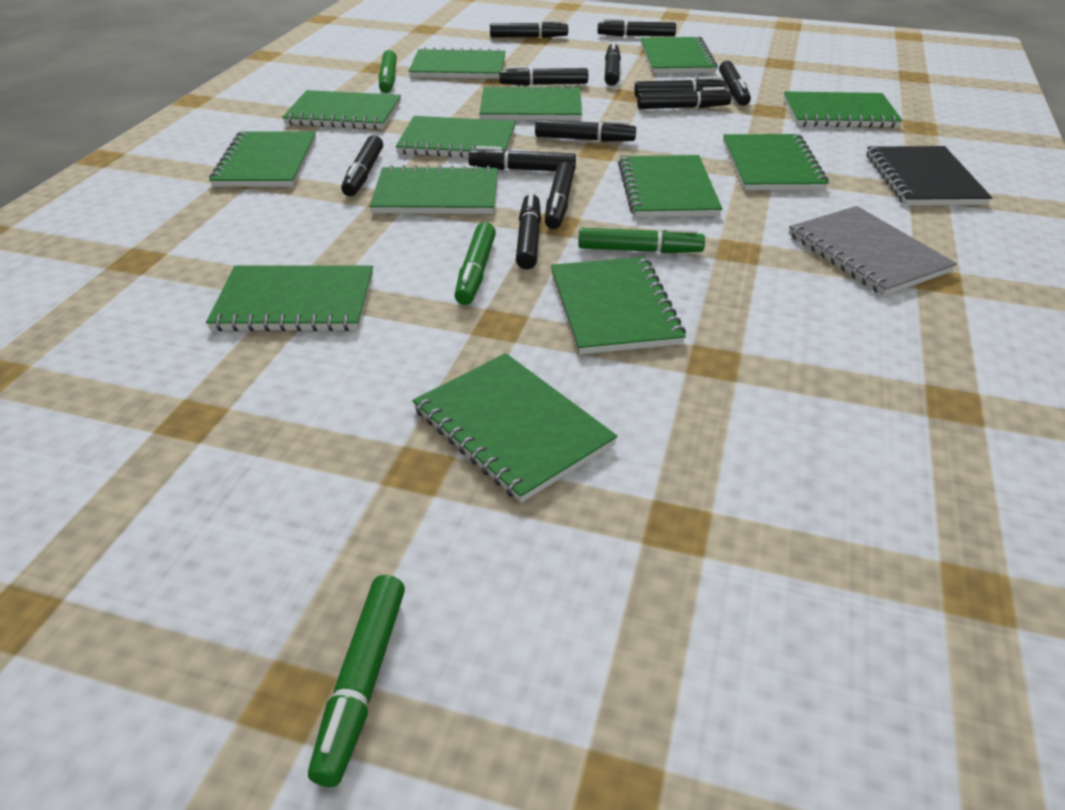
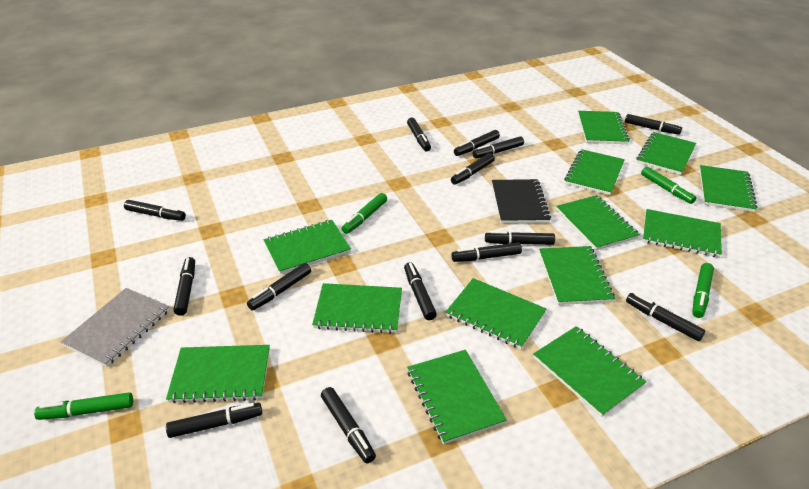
black marker: 12 -> 14

